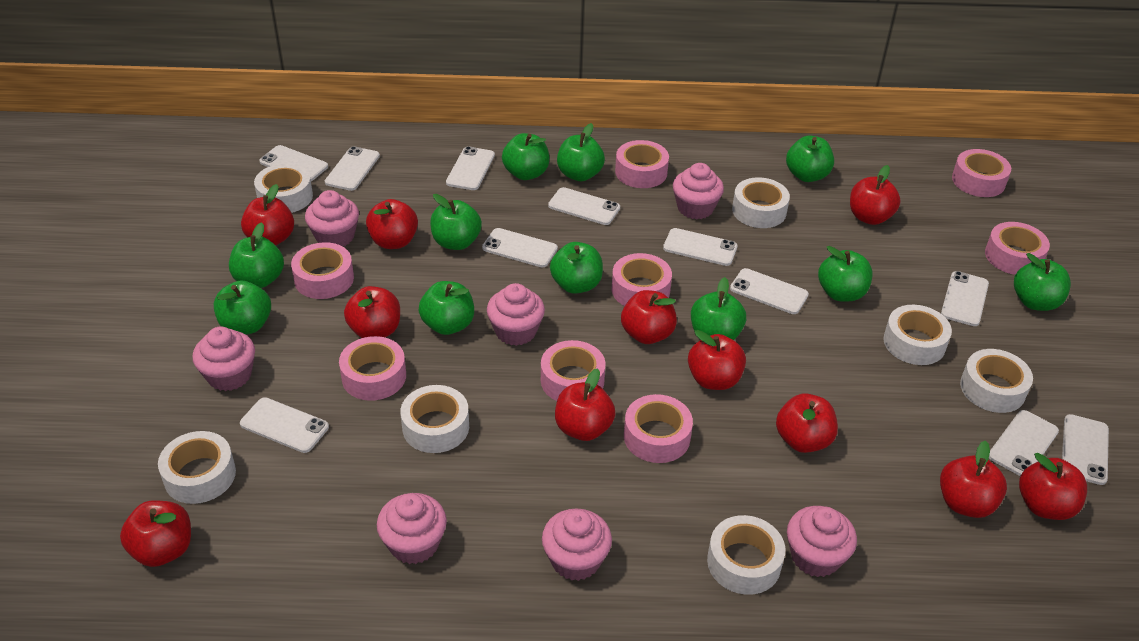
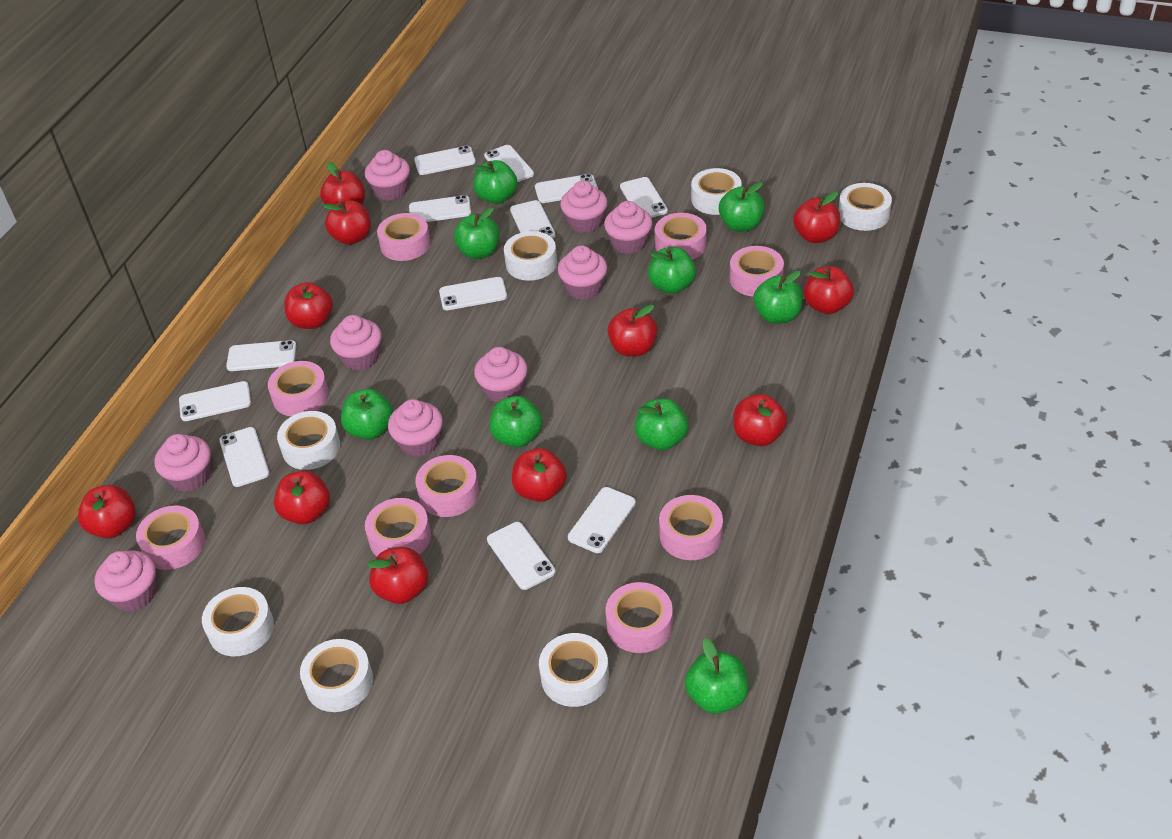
green apple: 11 -> 9
pink cupcake: 7 -> 9
pink tape: 8 -> 9
white phone: 11 -> 12

